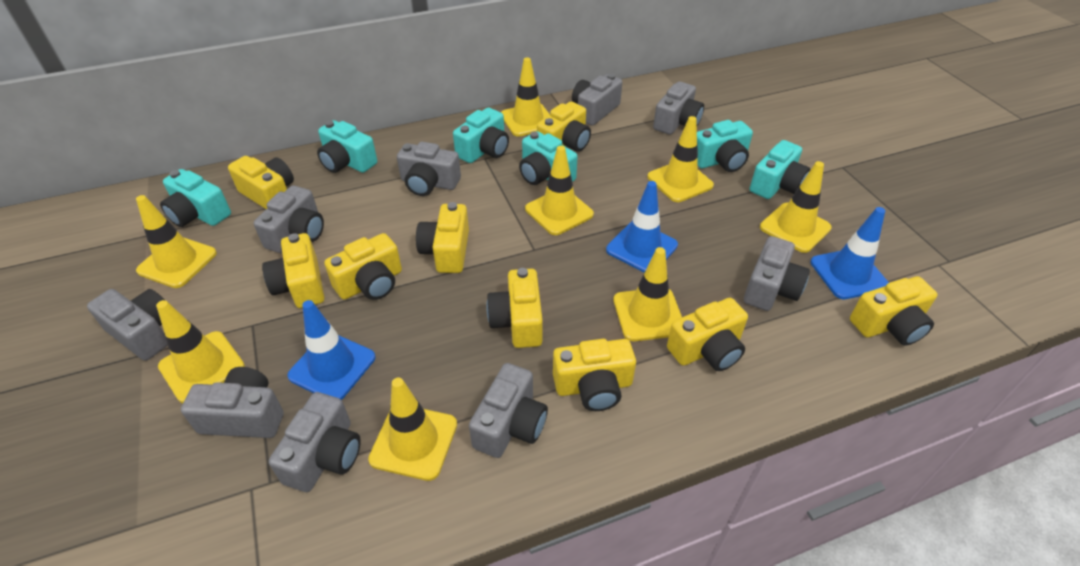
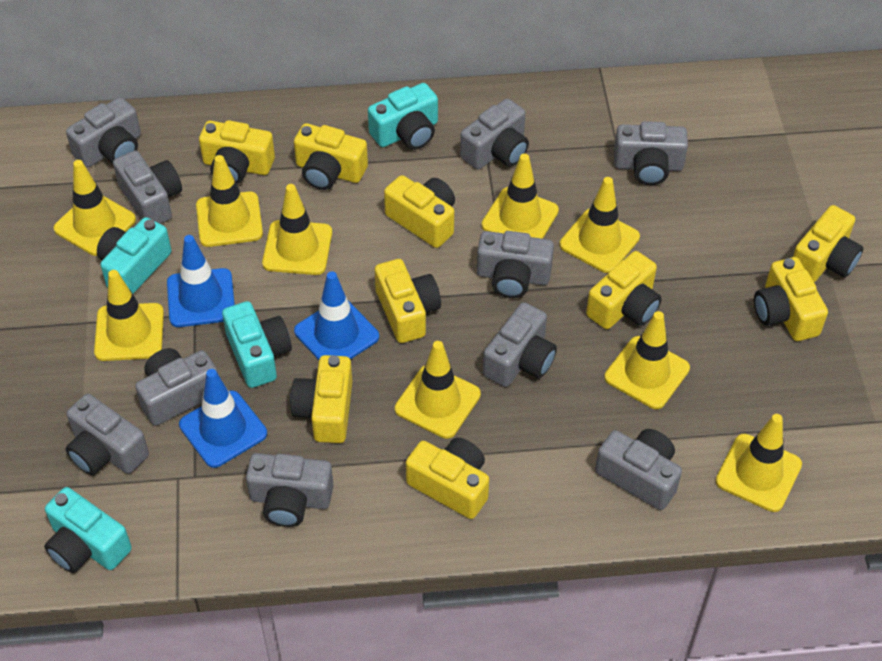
grey camera: 9 -> 10
turquoise camera: 6 -> 4
yellow traffic cone: 8 -> 9

